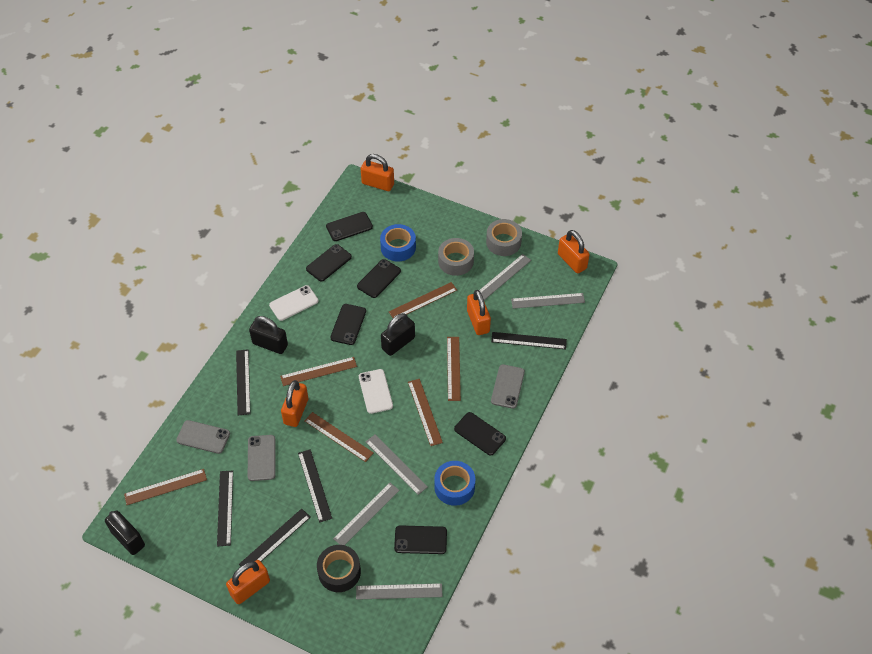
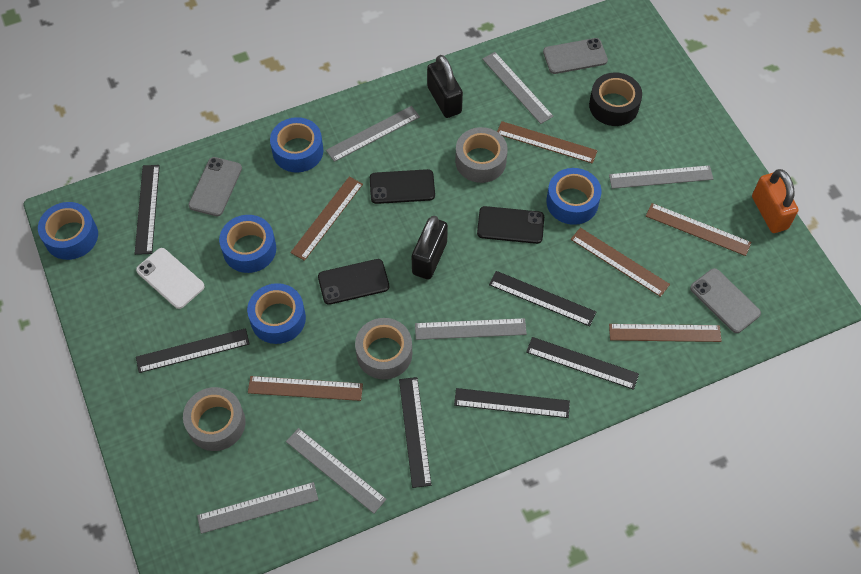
black padlock: 3 -> 2
black phone: 6 -> 3
black ruler: 5 -> 6
blue tape: 2 -> 5
grey ruler: 5 -> 6
grey tape: 2 -> 3
orange padlock: 5 -> 1
white phone: 2 -> 1

